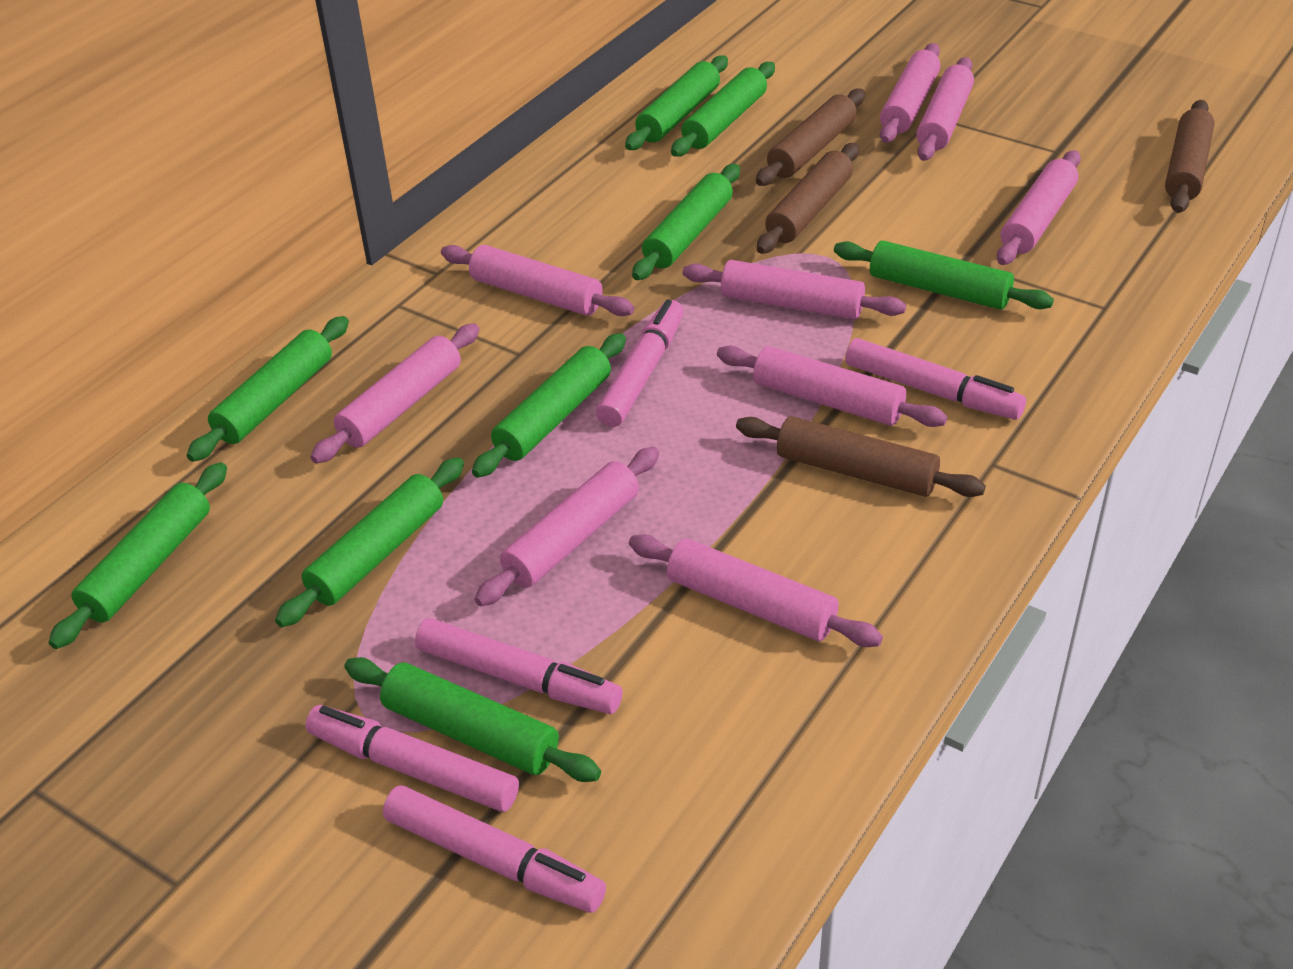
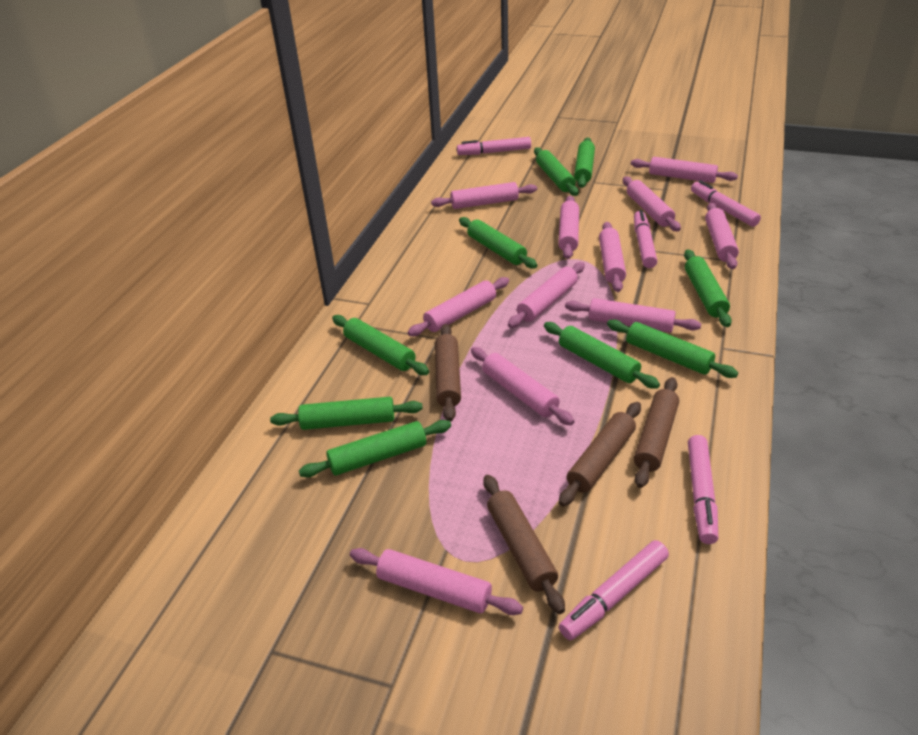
pink rolling pin: 9 -> 11

